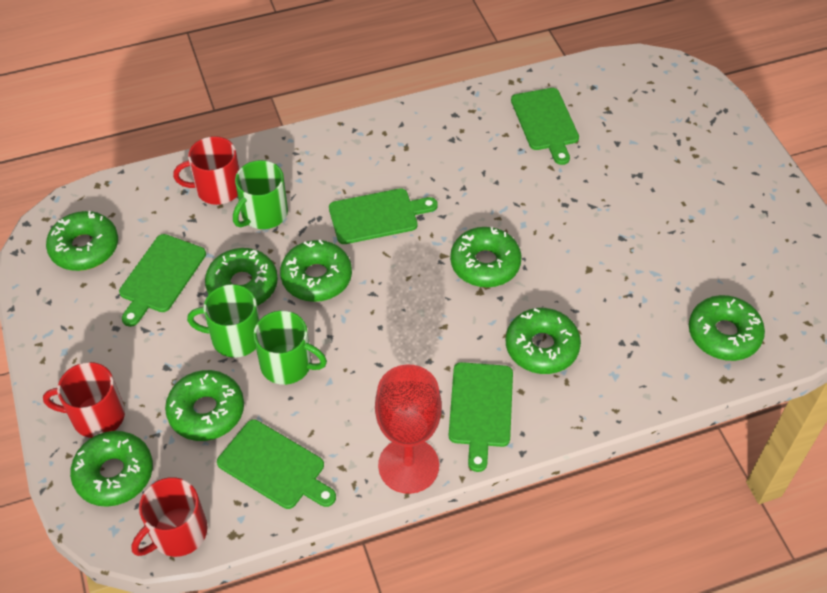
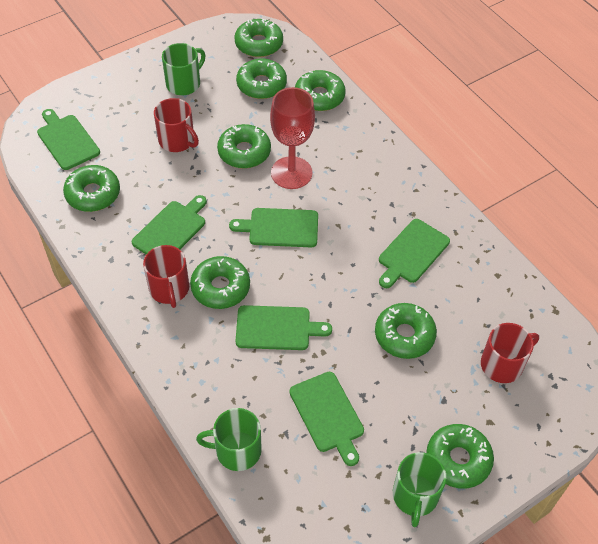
green cutting board: 5 -> 6

